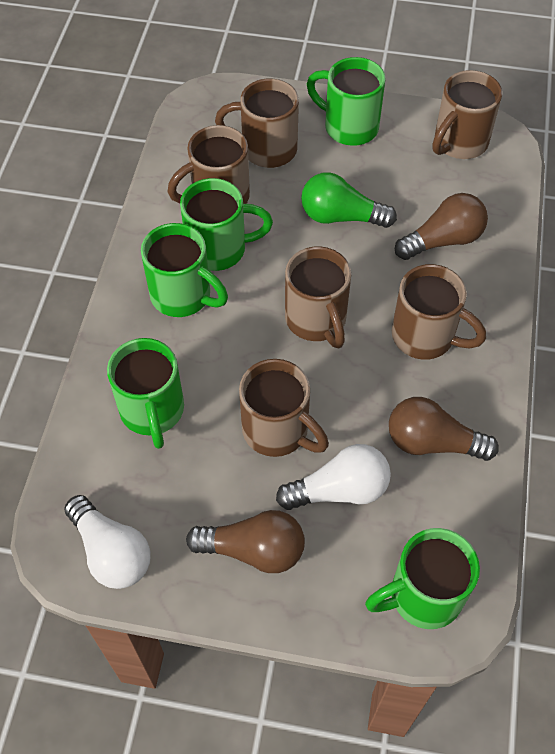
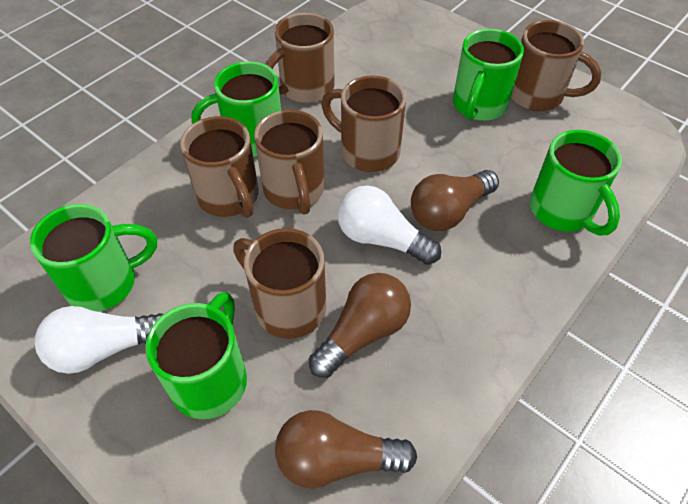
green light bulb: 1 -> 0

